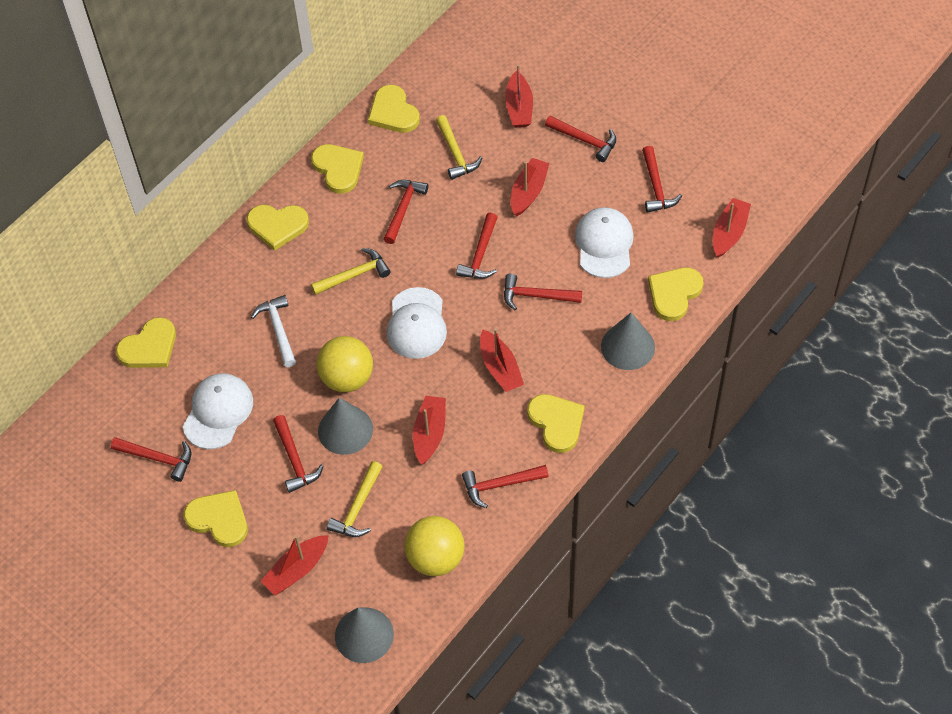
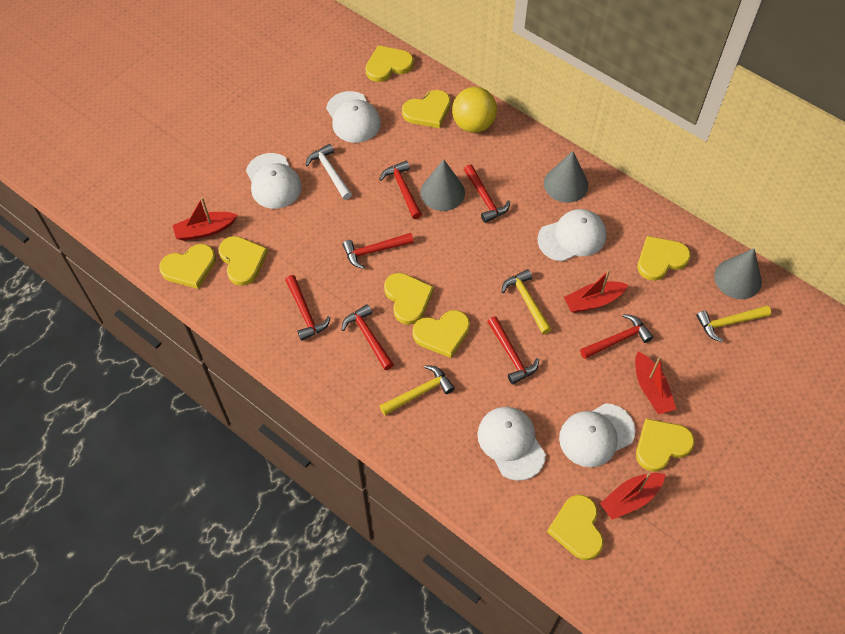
red boat: 6 -> 4
red hammer: 8 -> 7
white cap: 3 -> 5
yellow ball: 2 -> 1
yellow heart: 7 -> 9

